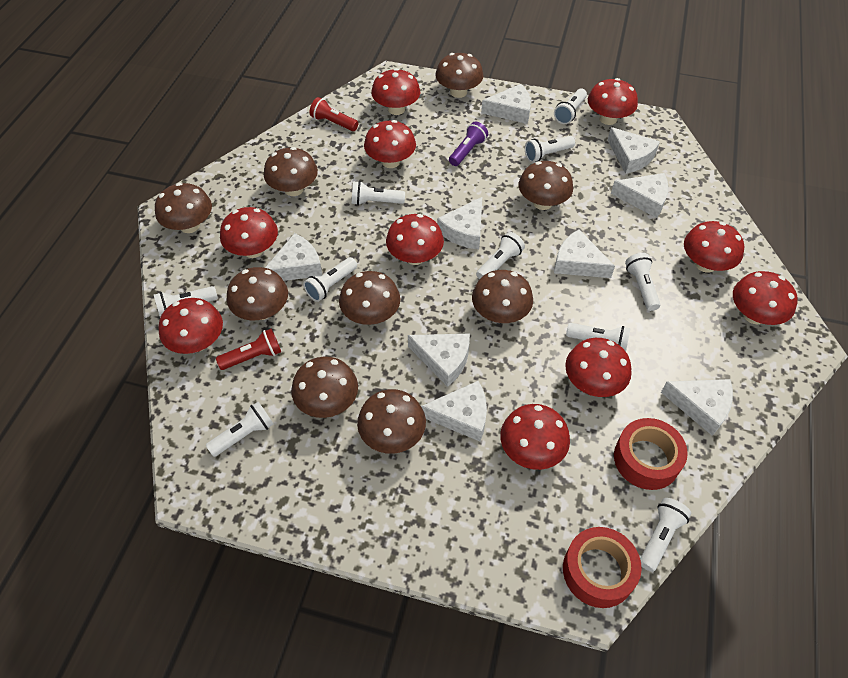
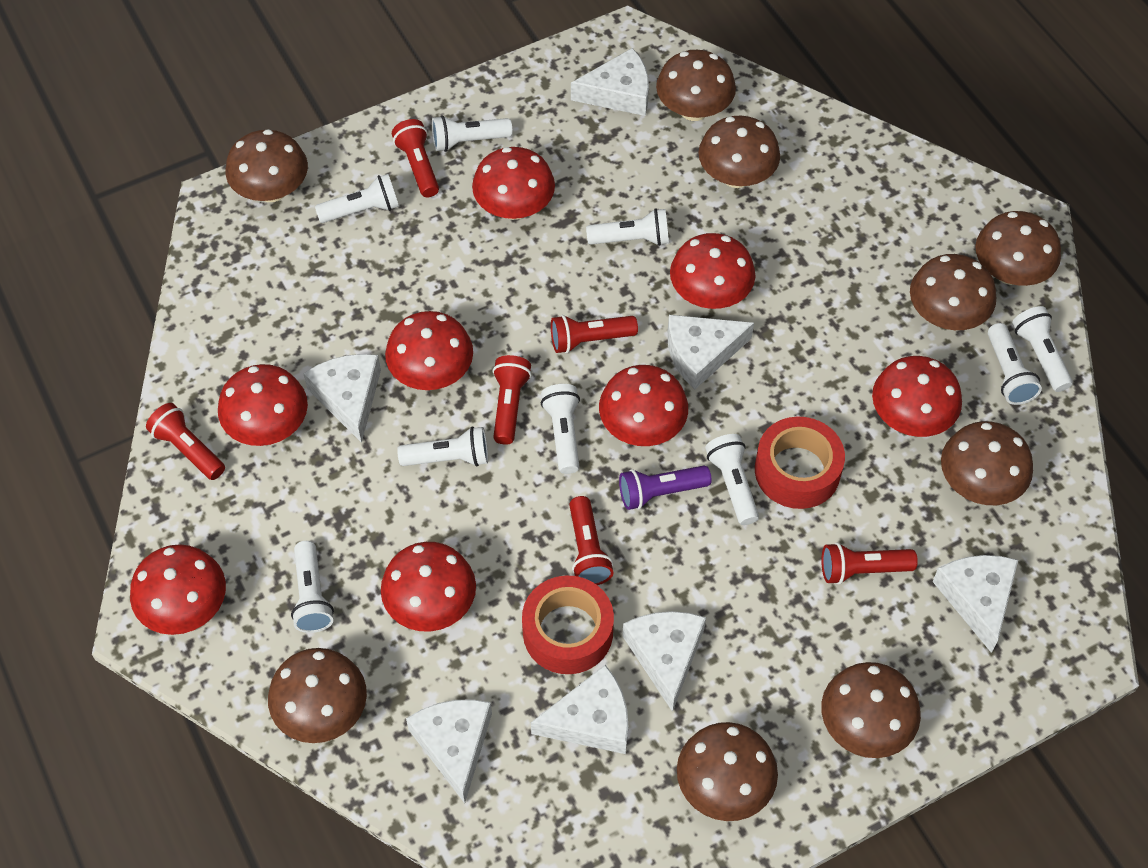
red flashlight: 2 -> 6
red mushroom: 10 -> 8
white cheese: 9 -> 7
white flashlight: 10 -> 9

